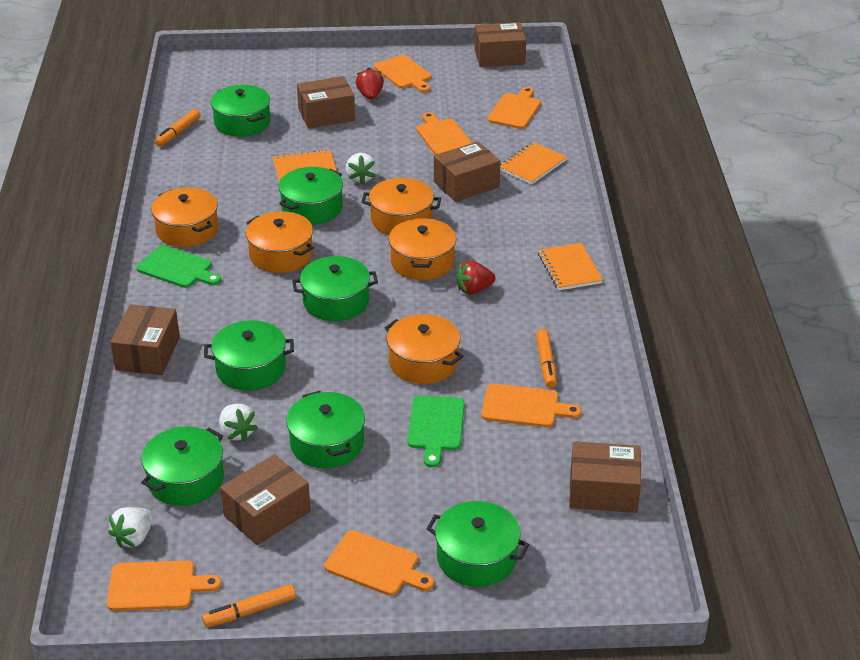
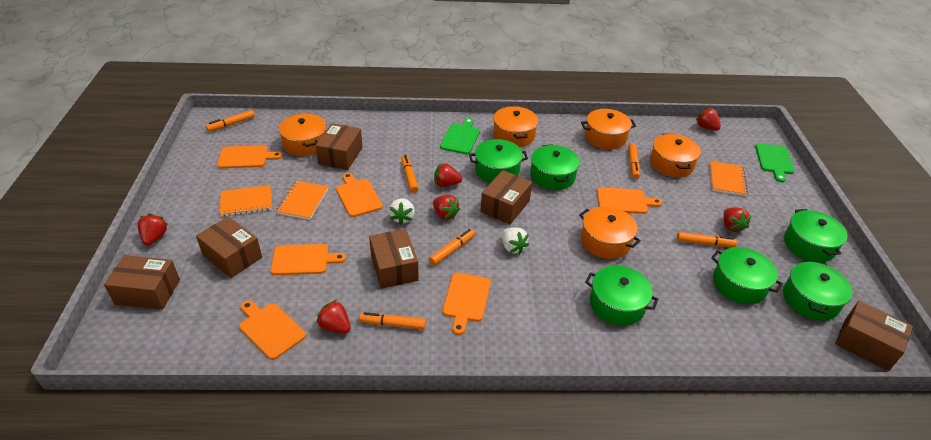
green pot: 7 -> 6
orange marker: 3 -> 6
red strawberry: 2 -> 6
white strawberry: 3 -> 2

